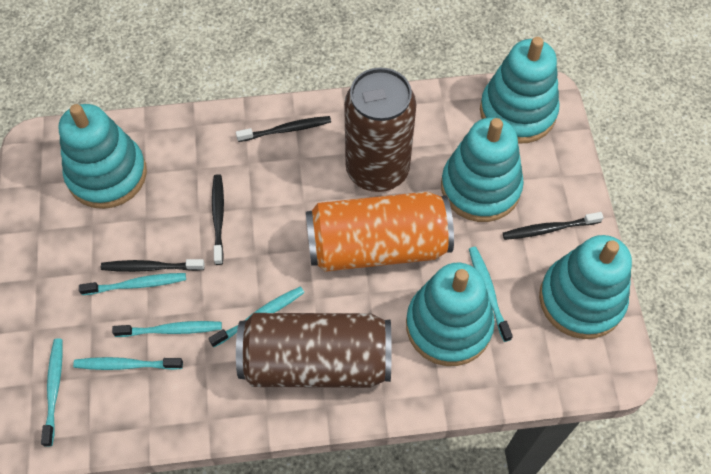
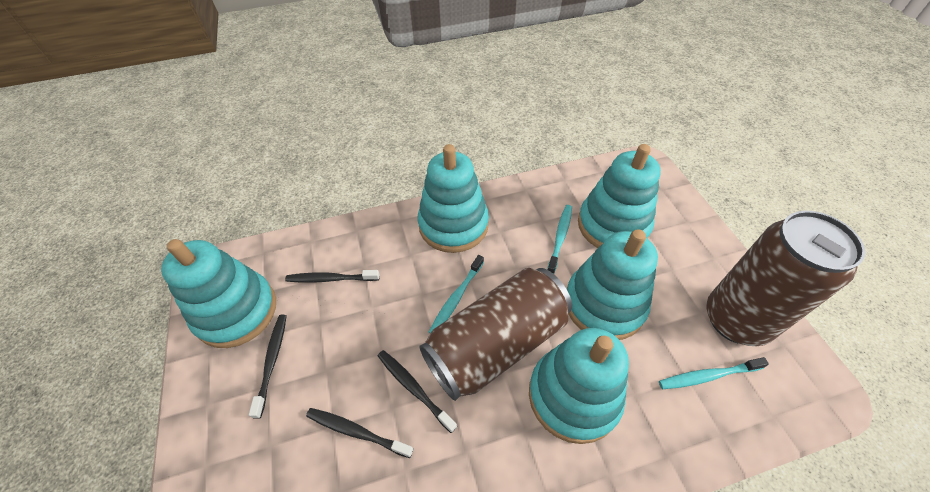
orange can: 1 -> 0
turquoise toothbrush: 6 -> 3

